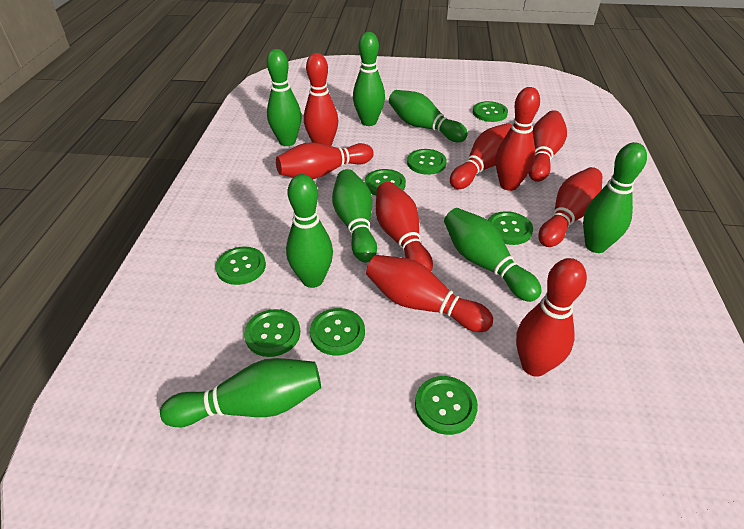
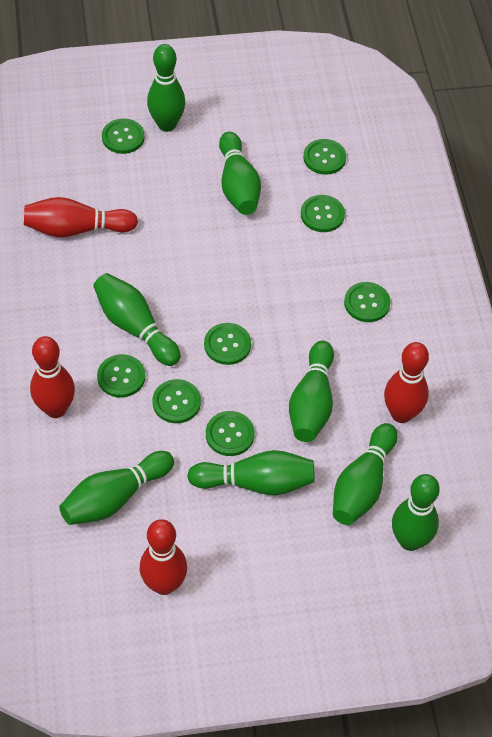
red bowling pin: 9 -> 4

